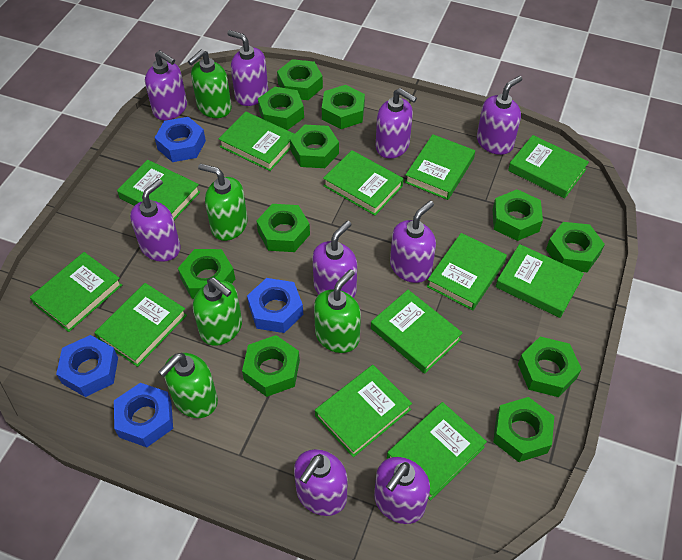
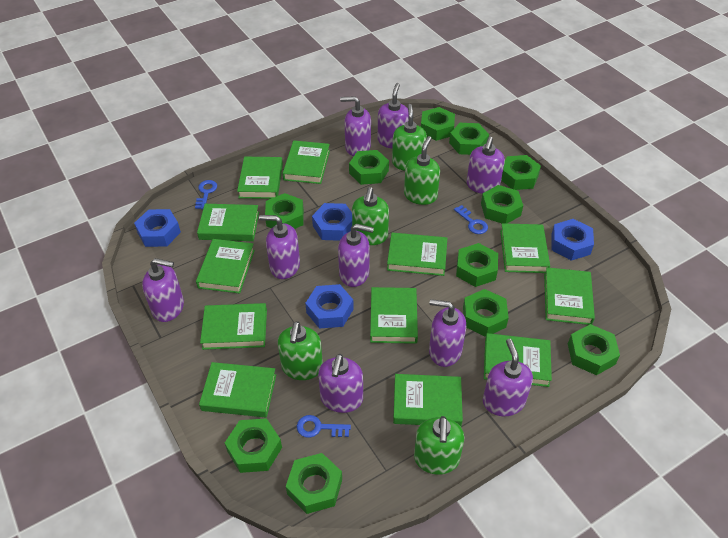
blue key: 0 -> 3

